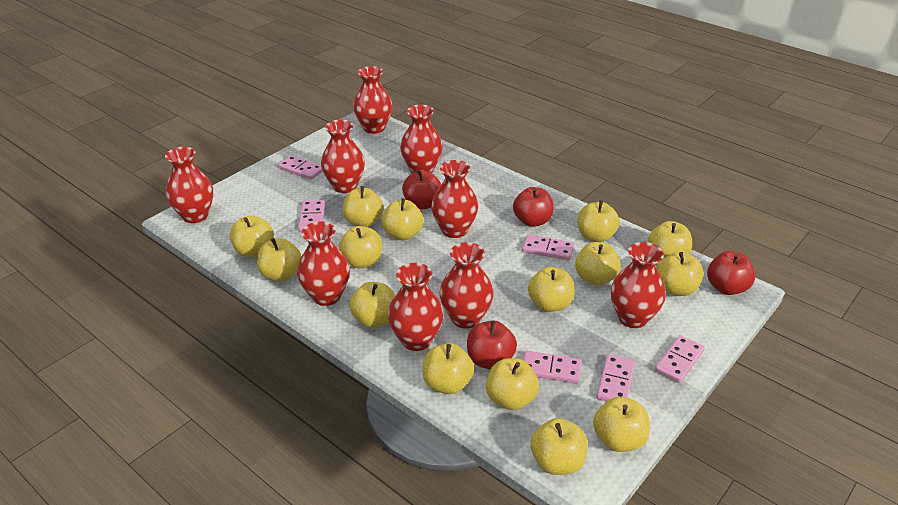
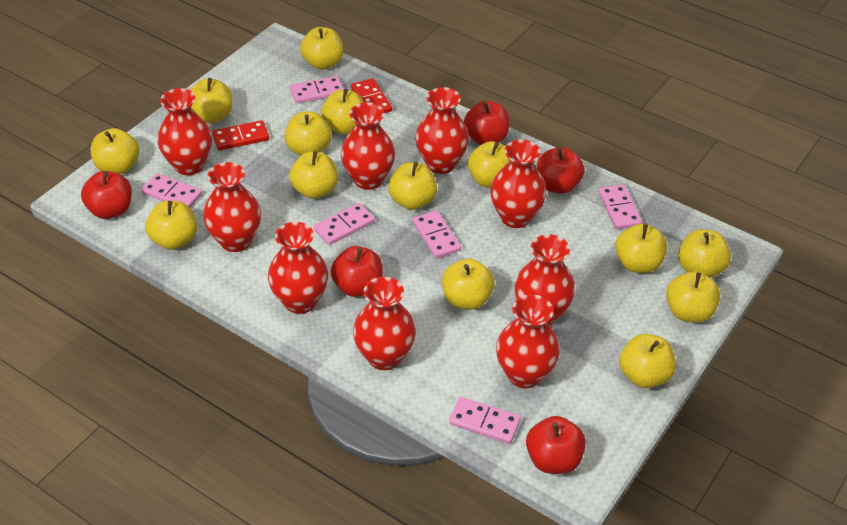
red apple: 4 -> 5
red domino: 0 -> 2
yellow apple: 15 -> 14

